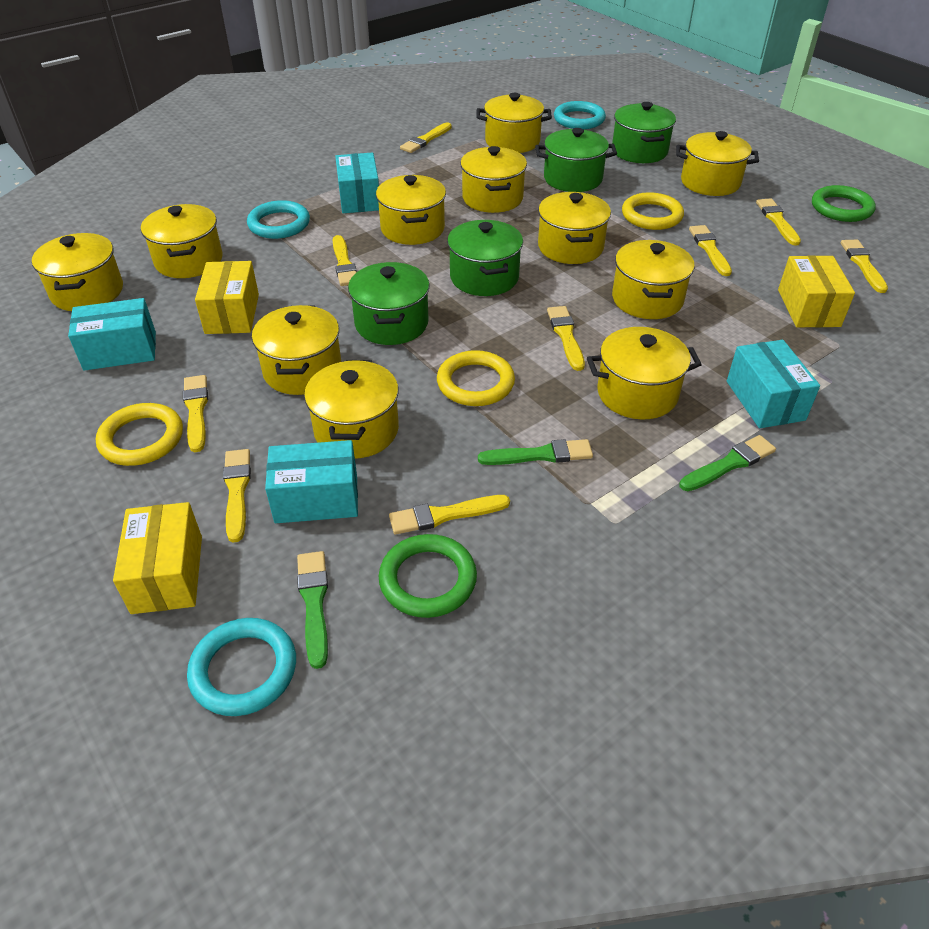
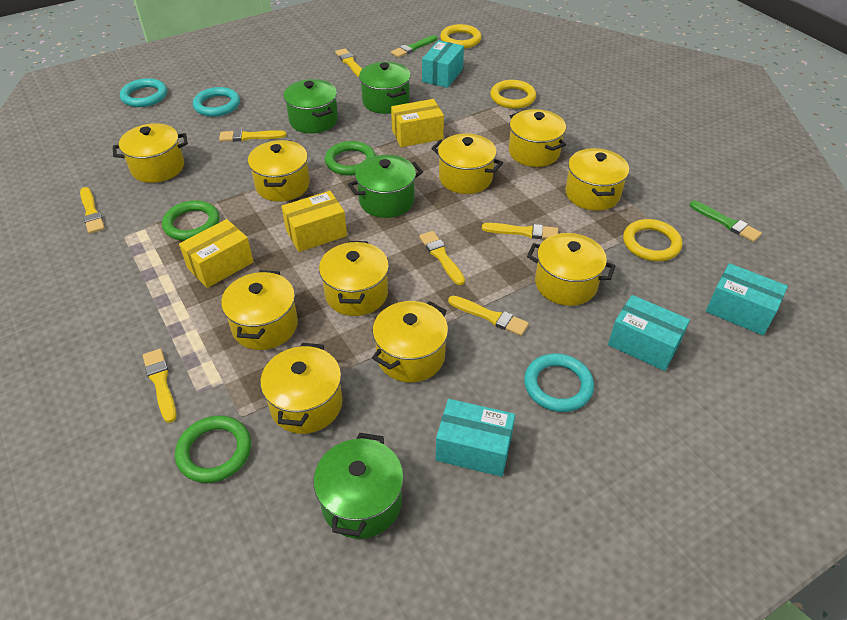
green brush: 3 -> 2
green ring: 2 -> 3
yellow brush: 9 -> 7
yellow pot: 11 -> 10

